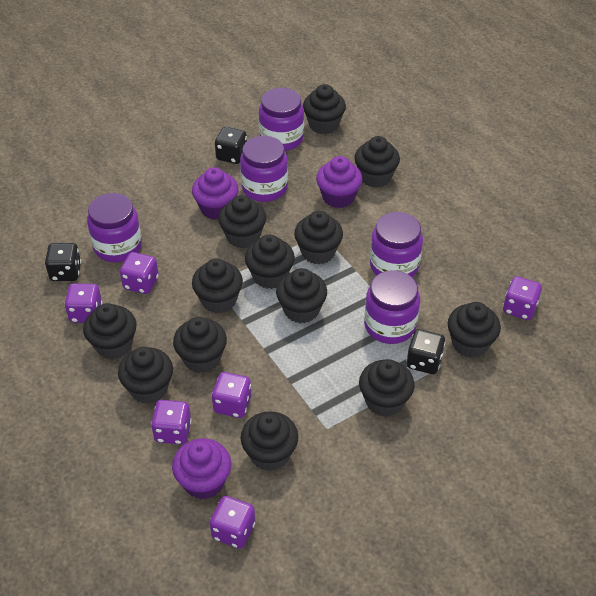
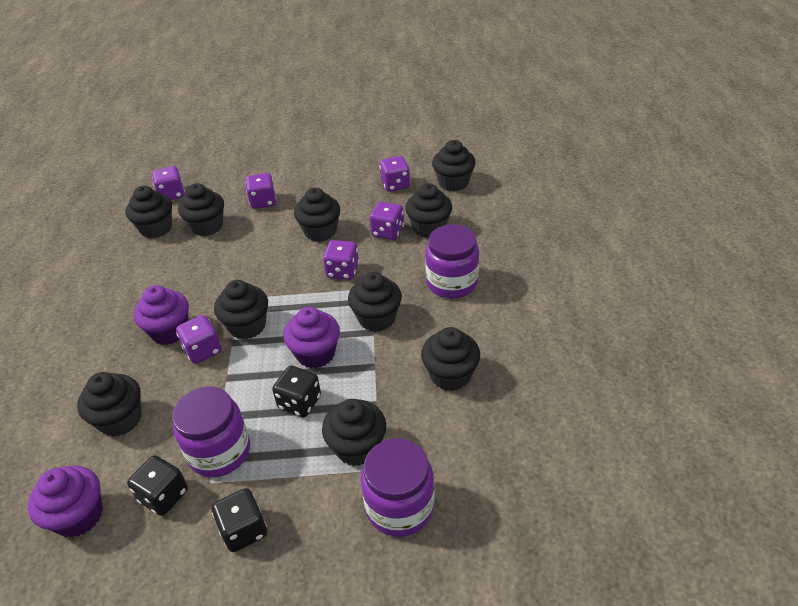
black cupcake: 13 -> 10
purple jar: 5 -> 3

